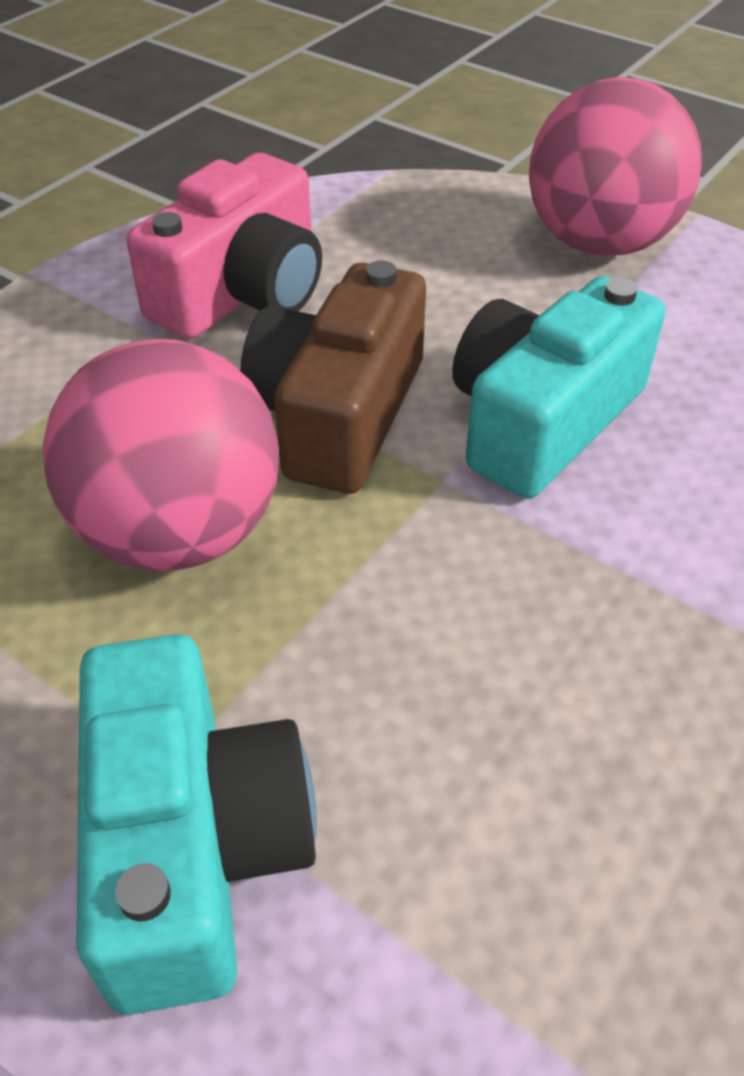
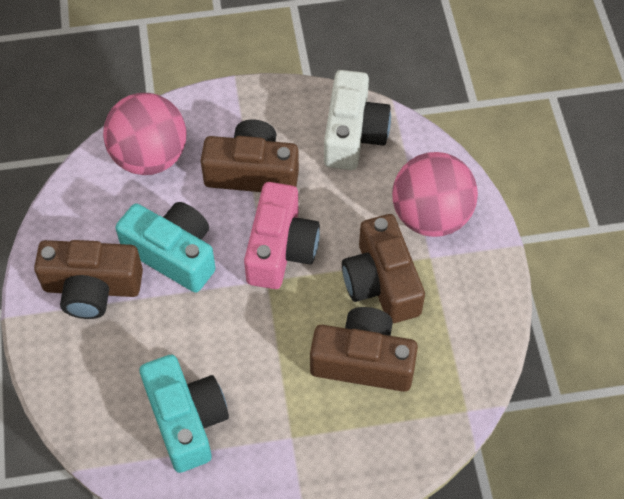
brown camera: 1 -> 4
white camera: 0 -> 1

